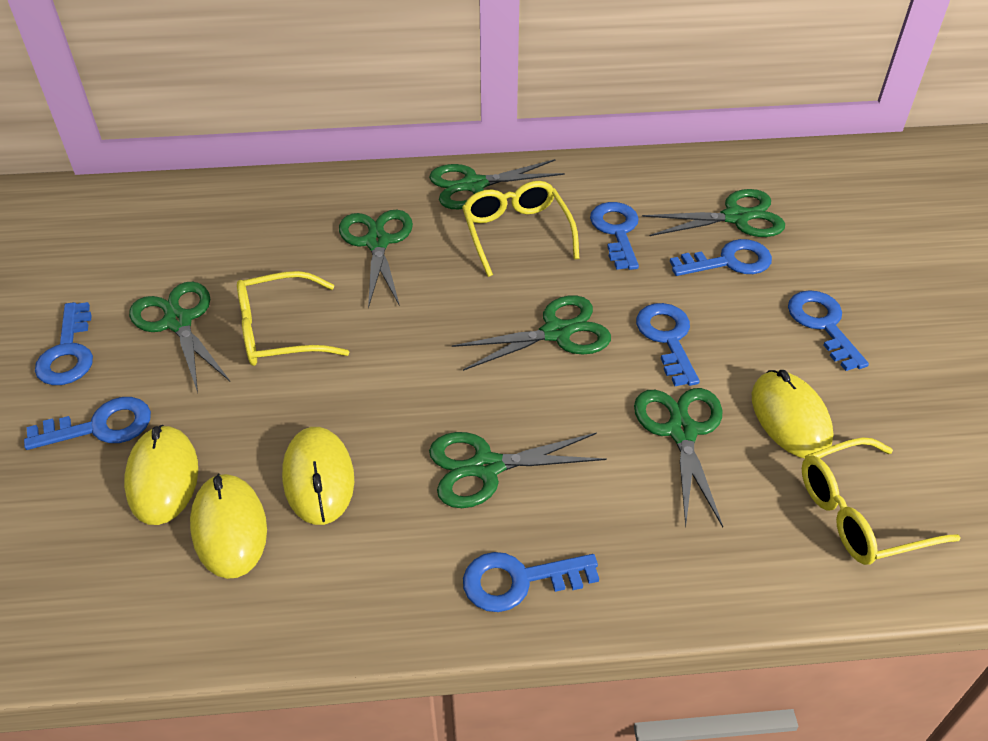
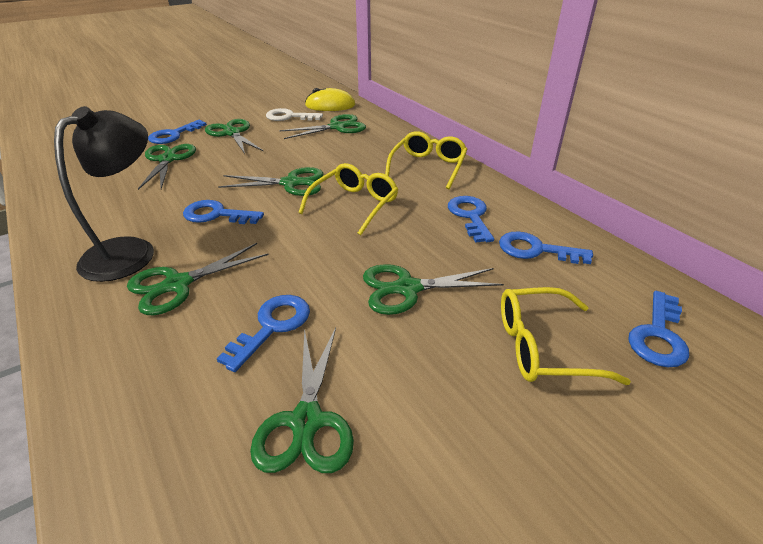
black lamp: 0 -> 1
blue key: 7 -> 6
white key: 0 -> 1
yellow mouse: 4 -> 1

